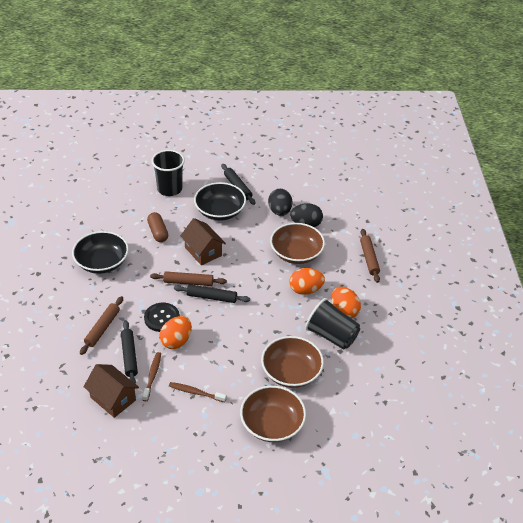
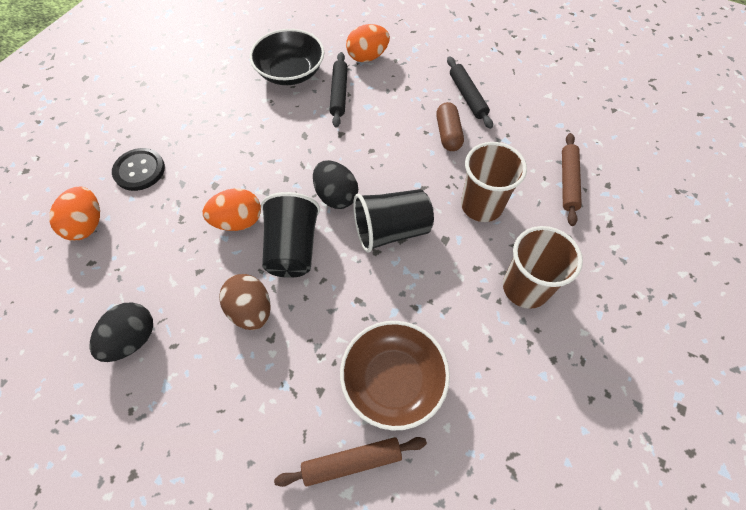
black bowl: 2 -> 1
black rolling pin: 3 -> 2
brown bowl: 3 -> 1
brown cup: 0 -> 2
brown egg: 0 -> 1
brown house: 2 -> 0
brown rolling pin: 3 -> 2
brown toothbrush: 2 -> 0

